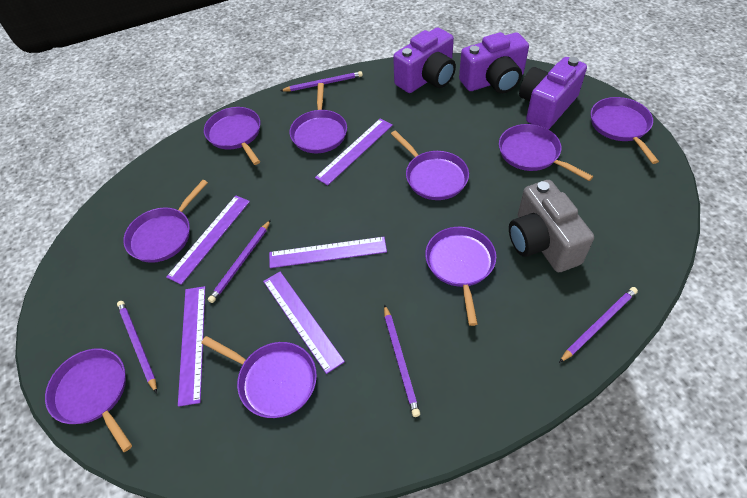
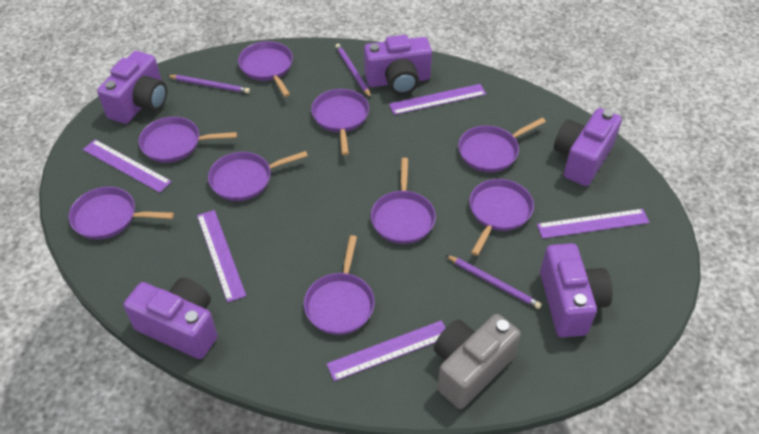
purple camera: 3 -> 5
purple pencil: 5 -> 3

